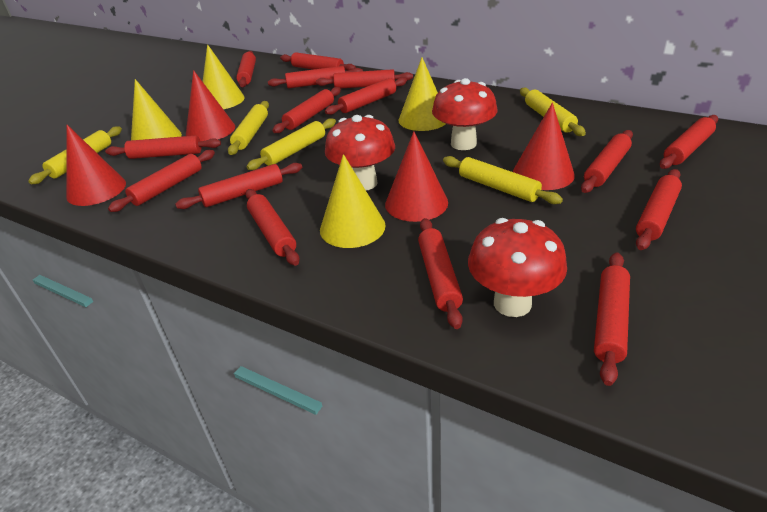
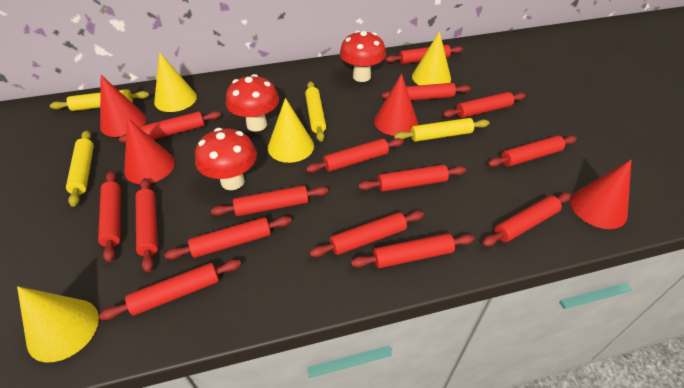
yellow rolling pin: 5 -> 4

